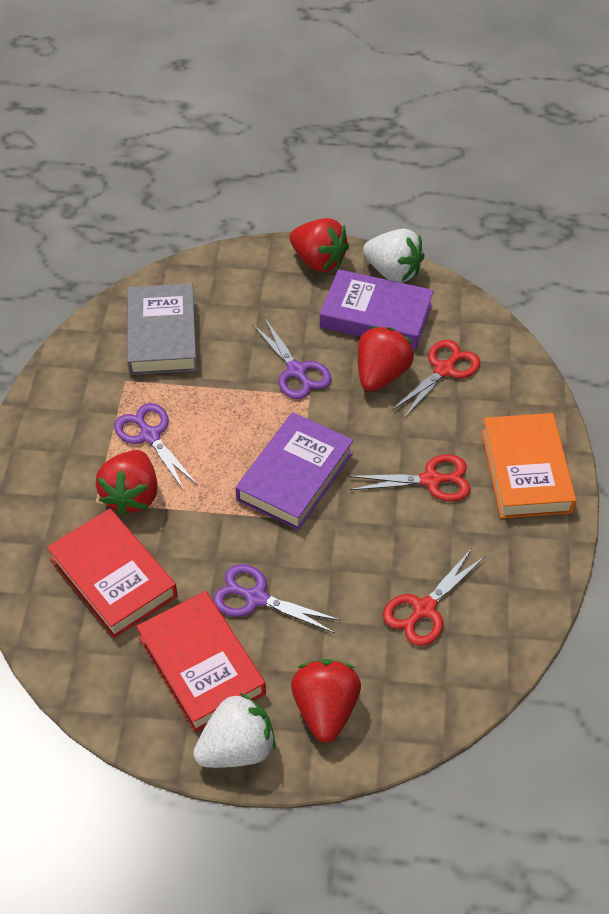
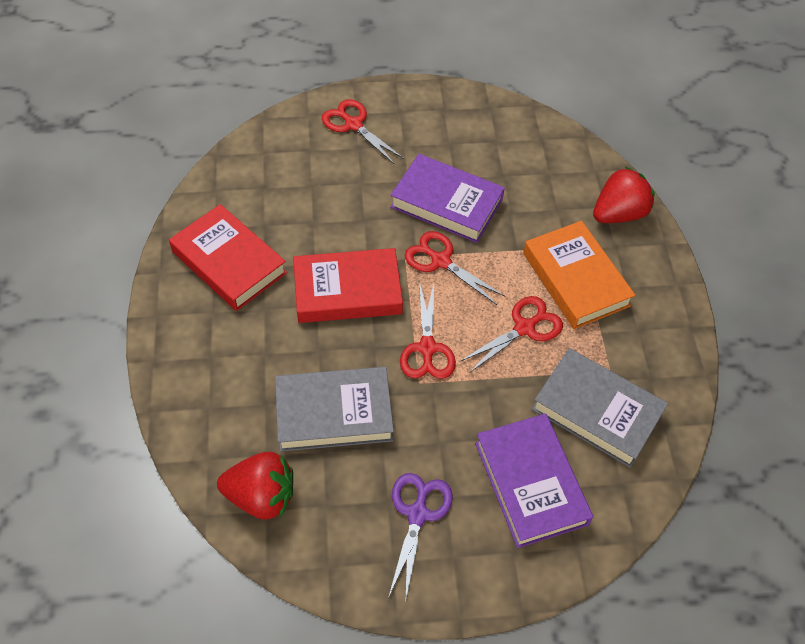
grey book: 1 -> 2
purple scissors: 3 -> 1
red scissors: 3 -> 4
red strawberry: 4 -> 2
white strawberry: 2 -> 0

